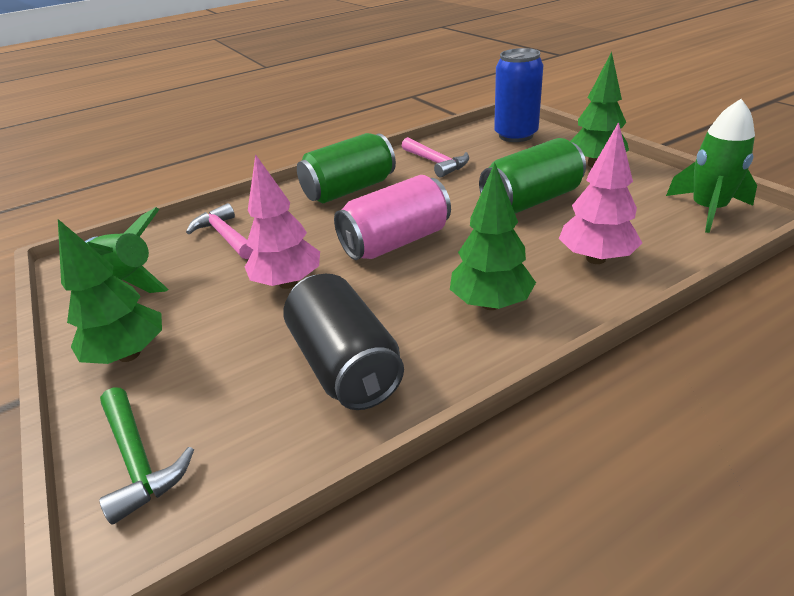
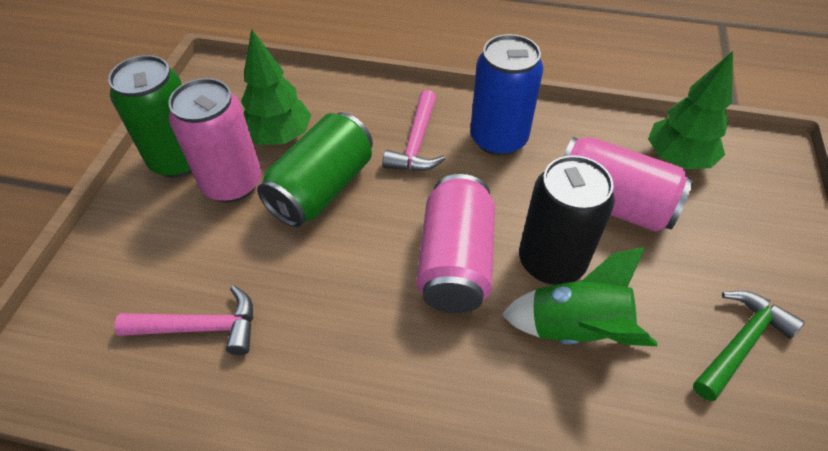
green rocket: 2 -> 1
green tree: 3 -> 2
pink can: 1 -> 3
pink tree: 2 -> 0

